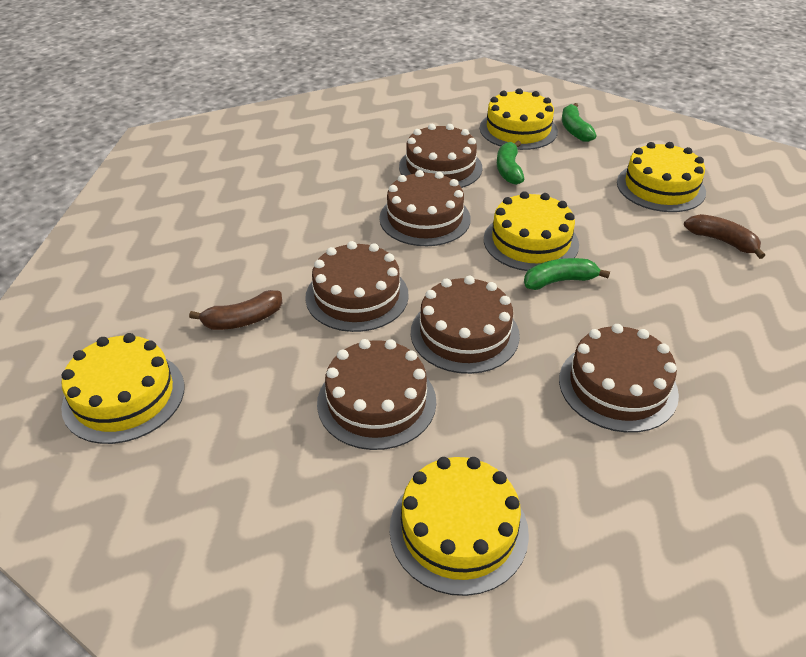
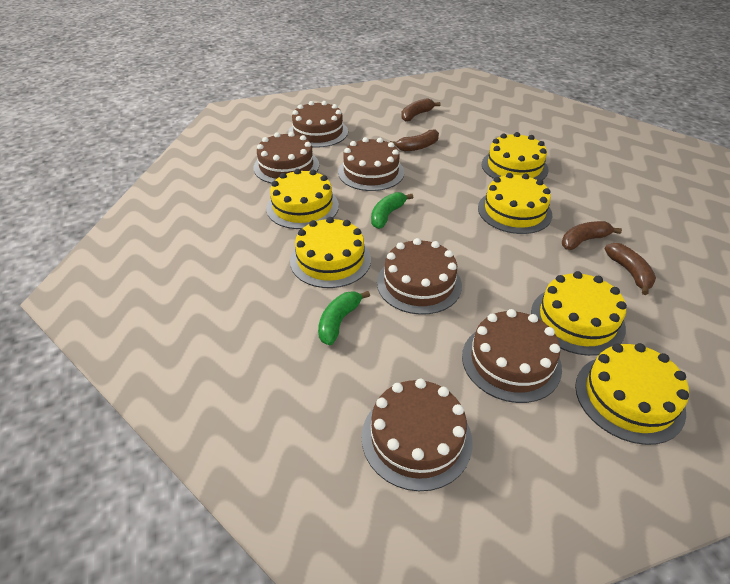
brown banana: 2 -> 4
green banana: 3 -> 2
yellow cake: 5 -> 6

